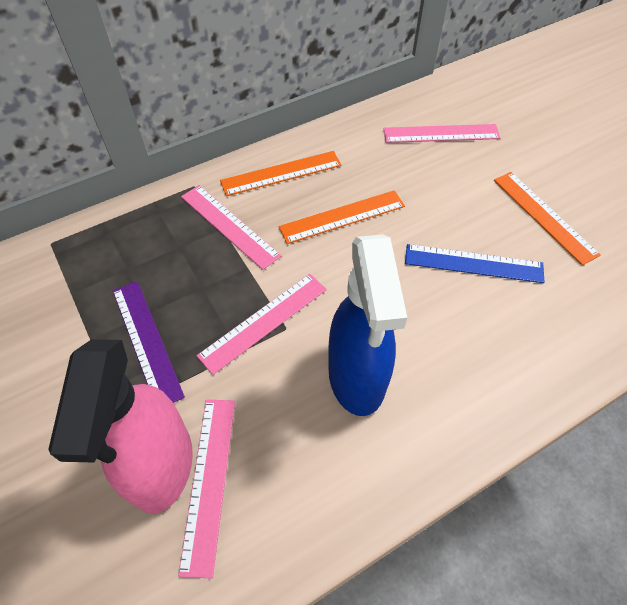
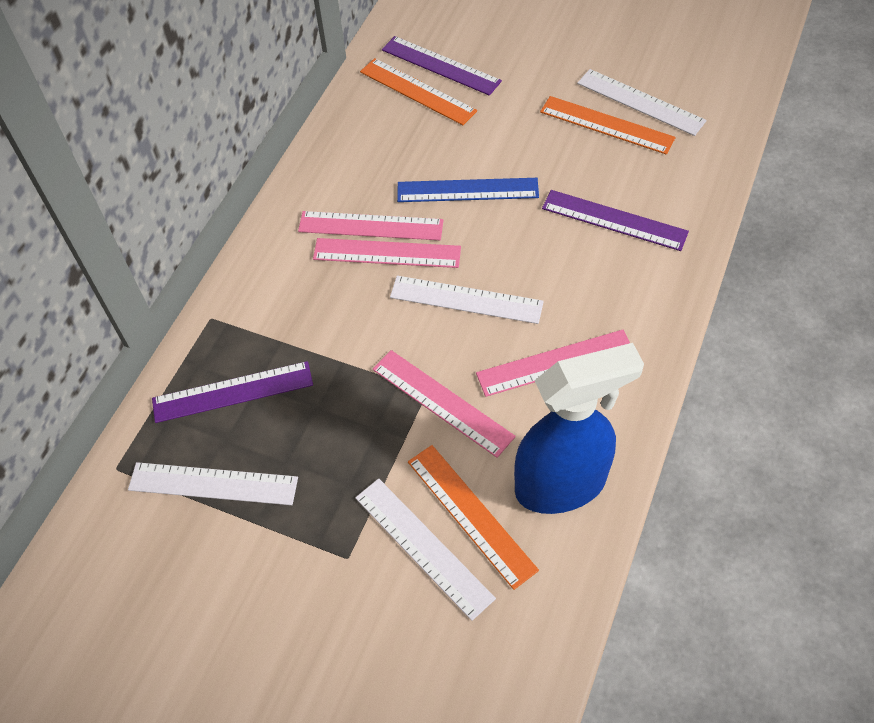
pink spray bottle: 1 -> 0
purple ruler: 1 -> 3
white ruler: 0 -> 4

